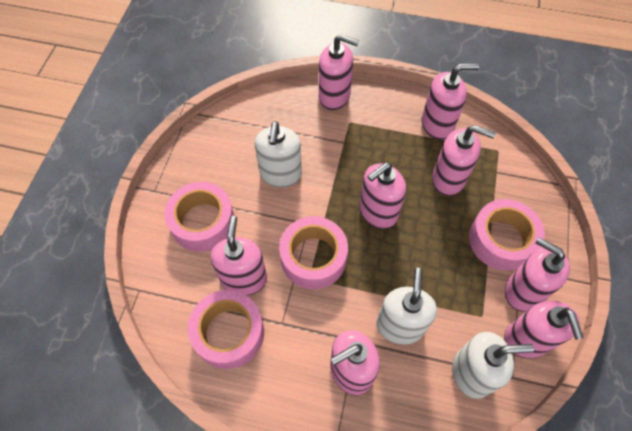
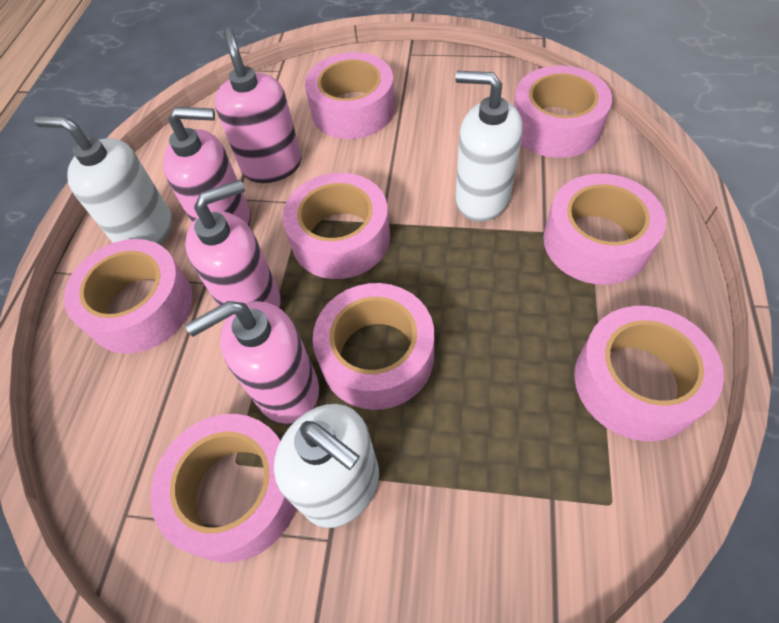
pink soap dispenser: 8 -> 4
pink tape: 4 -> 8

